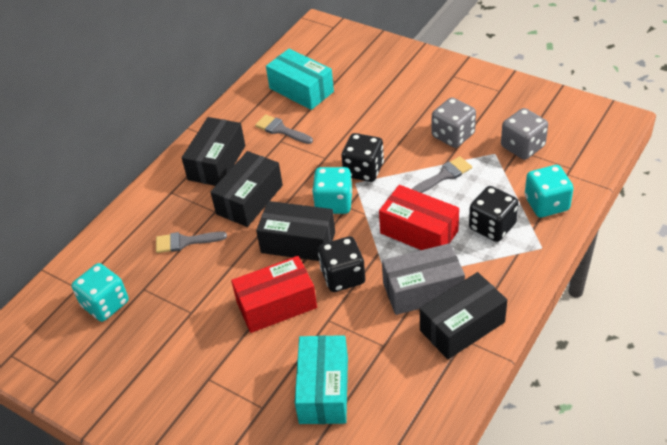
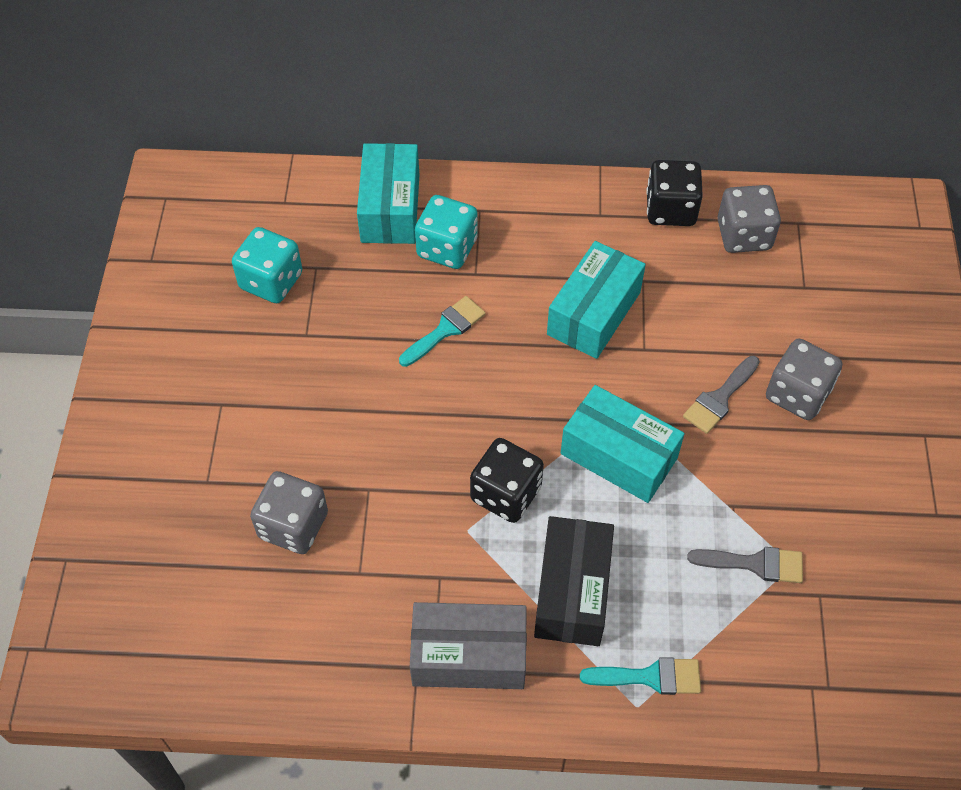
black box: 4 -> 1
black dice: 3 -> 2
grey brush: 3 -> 2
grey dice: 2 -> 3
red box: 2 -> 0
turquoise box: 2 -> 3
turquoise brush: 0 -> 2
turquoise dice: 3 -> 2

